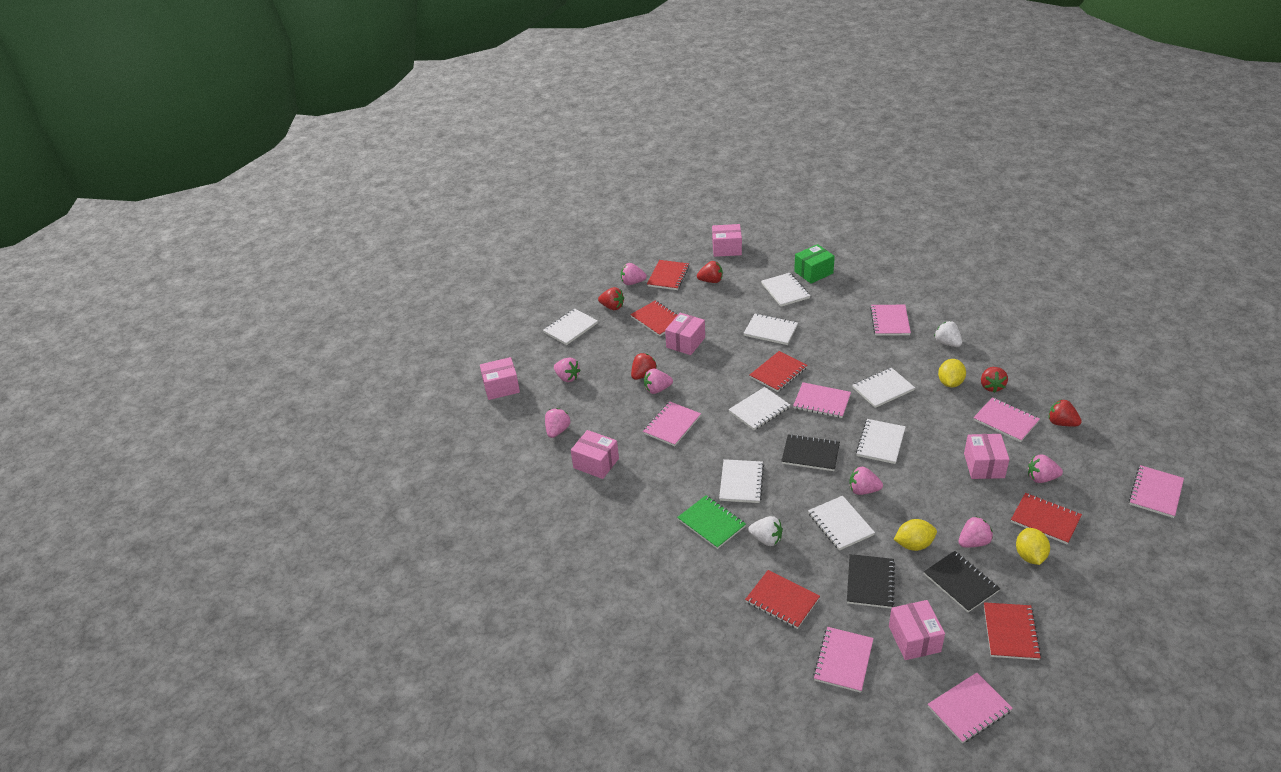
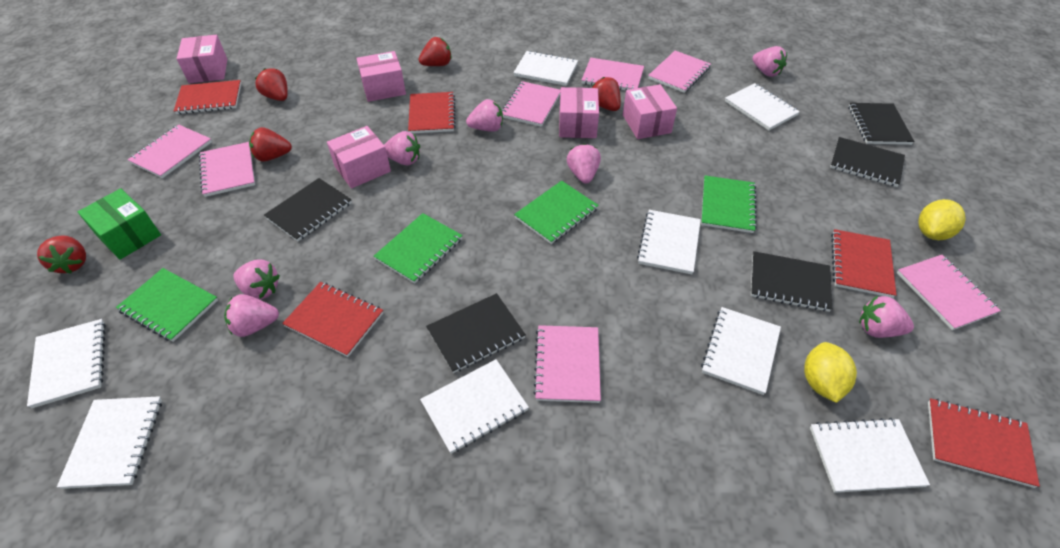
black notebook: 3 -> 5
green notebook: 1 -> 4
pink box: 6 -> 5
red notebook: 6 -> 5
white strawberry: 2 -> 0
yellow lemon: 3 -> 2

